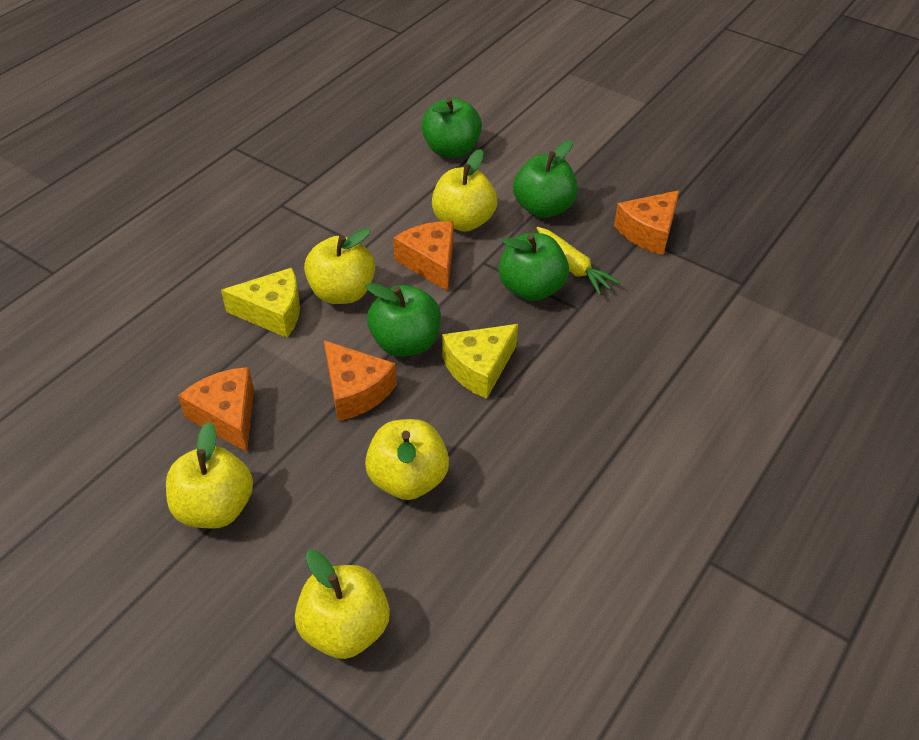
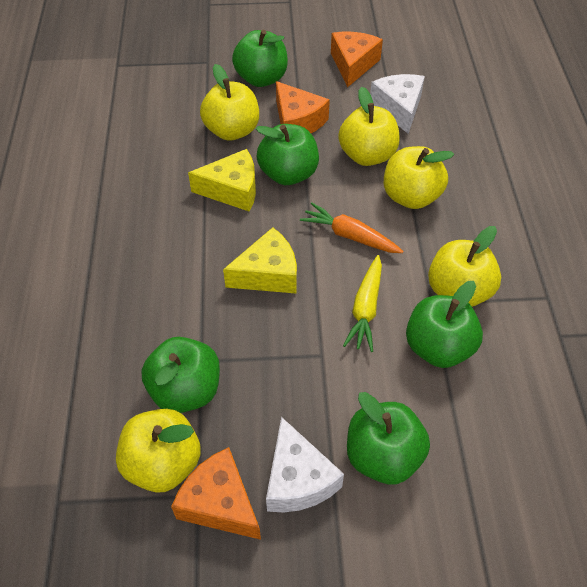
green apple: 4 -> 5
orange carrot: 0 -> 1
orange cheese: 4 -> 3
white cheese: 0 -> 2

